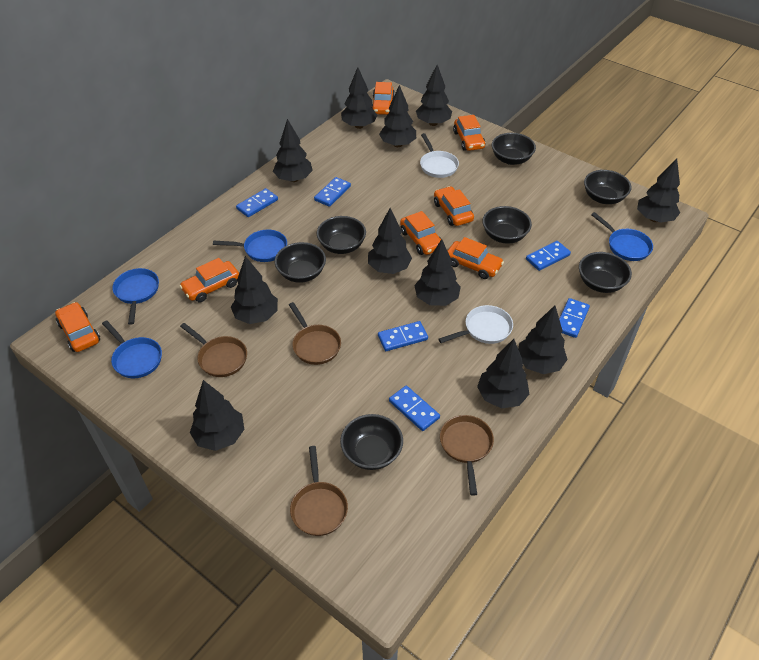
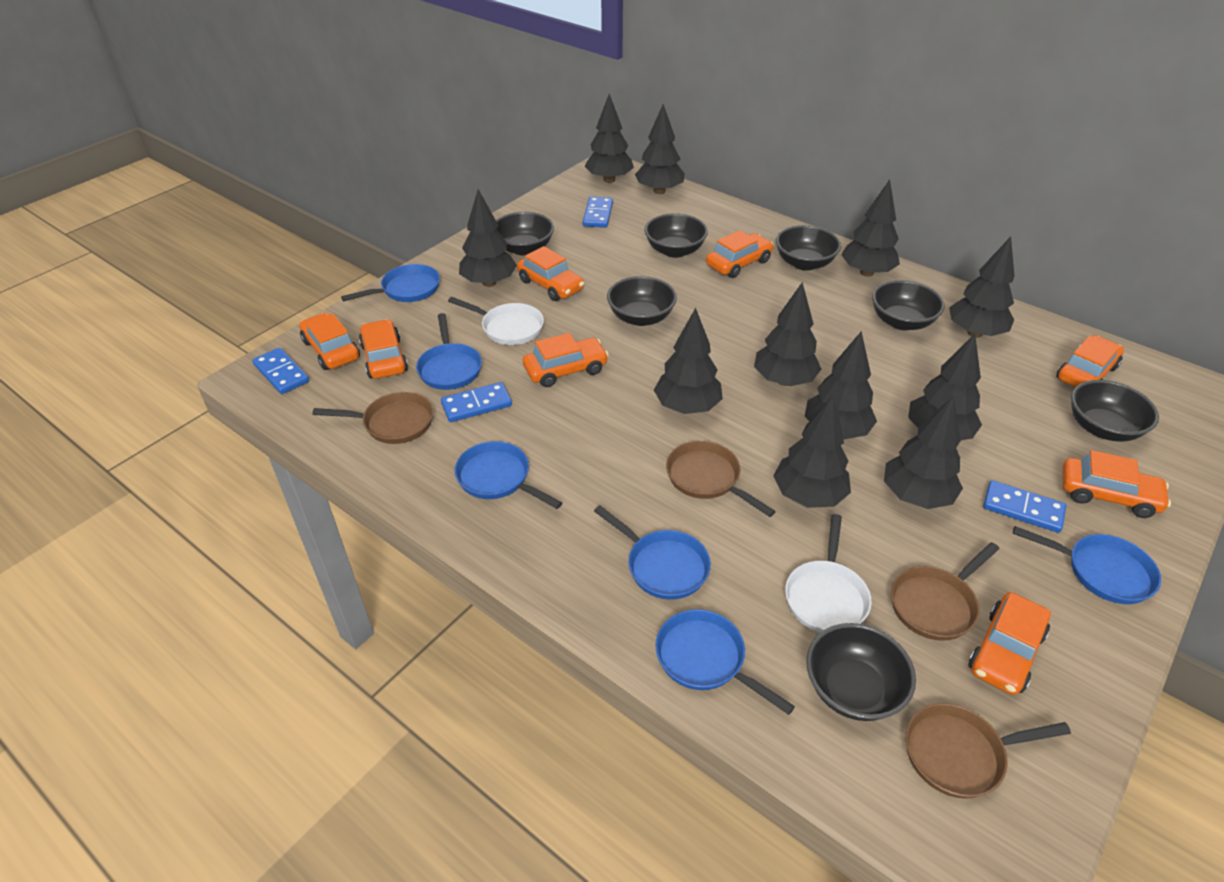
blue domino: 6 -> 4
blue pan: 4 -> 6
orange car: 7 -> 8

